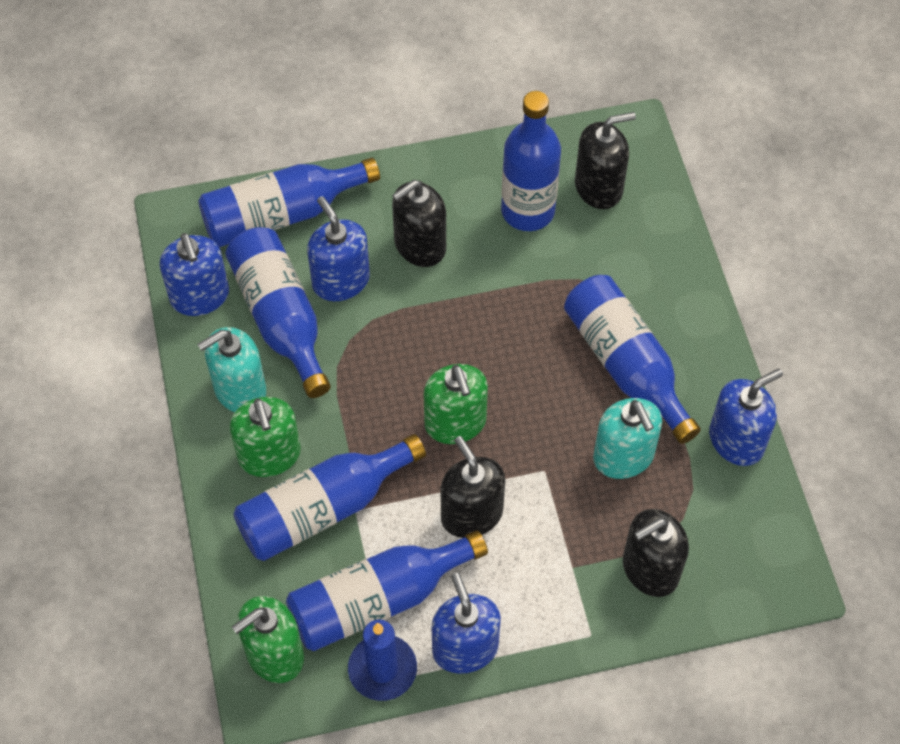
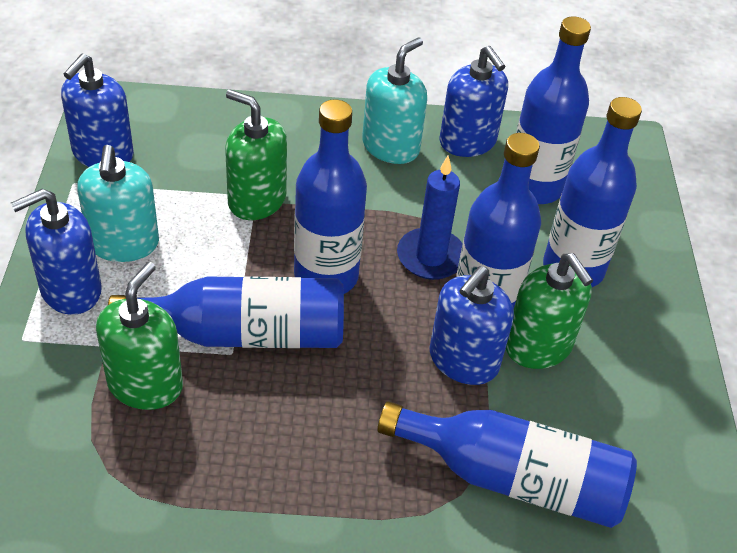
black soap dispenser: 4 -> 0

